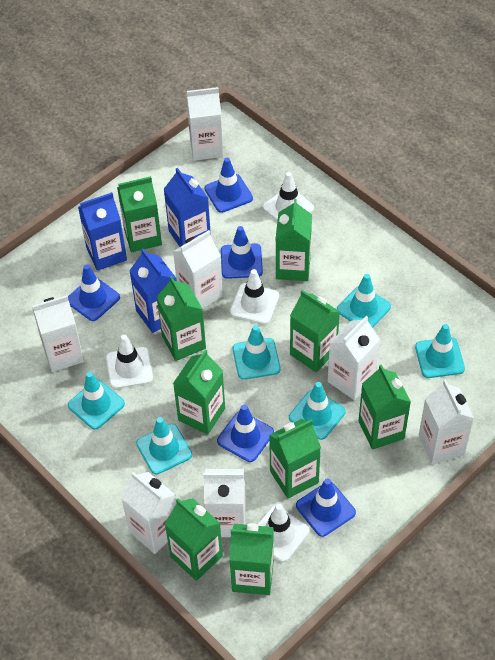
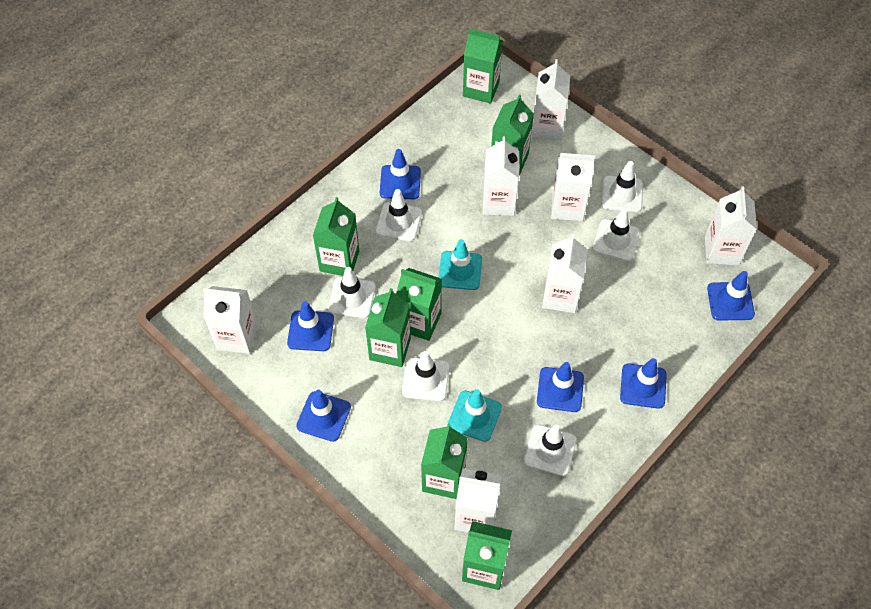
blue carton: 3 -> 0
blue traffic cone: 5 -> 6
green carton: 9 -> 7
turquoise traffic cone: 6 -> 2
white traffic cone: 4 -> 6

